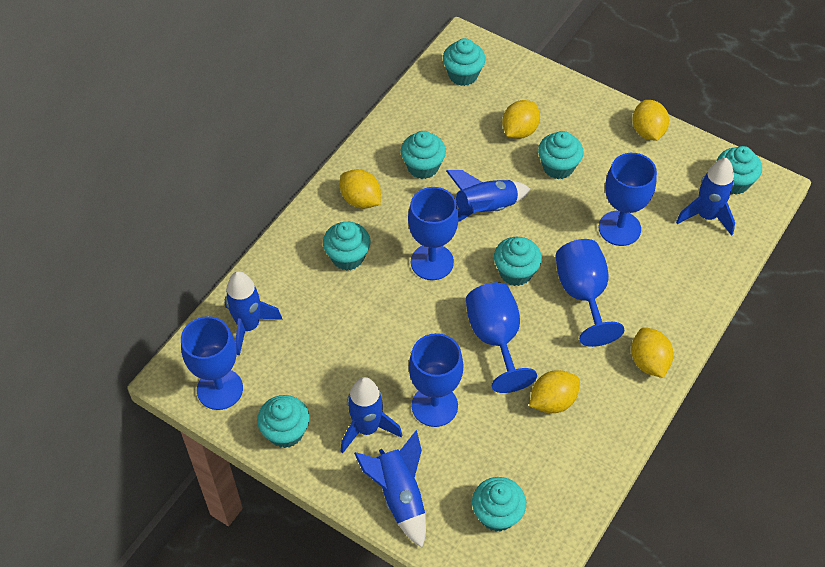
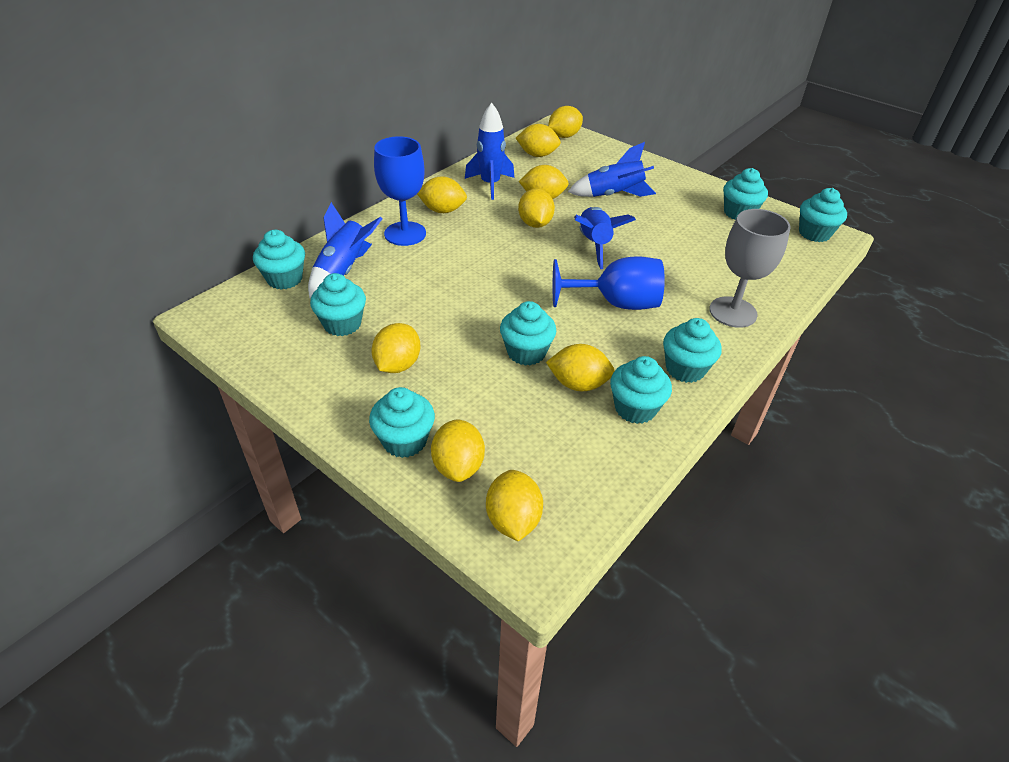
blue goblet: 6 -> 2
blue rocket: 5 -> 4
grey goblet: 0 -> 1
yellow lemon: 5 -> 9

